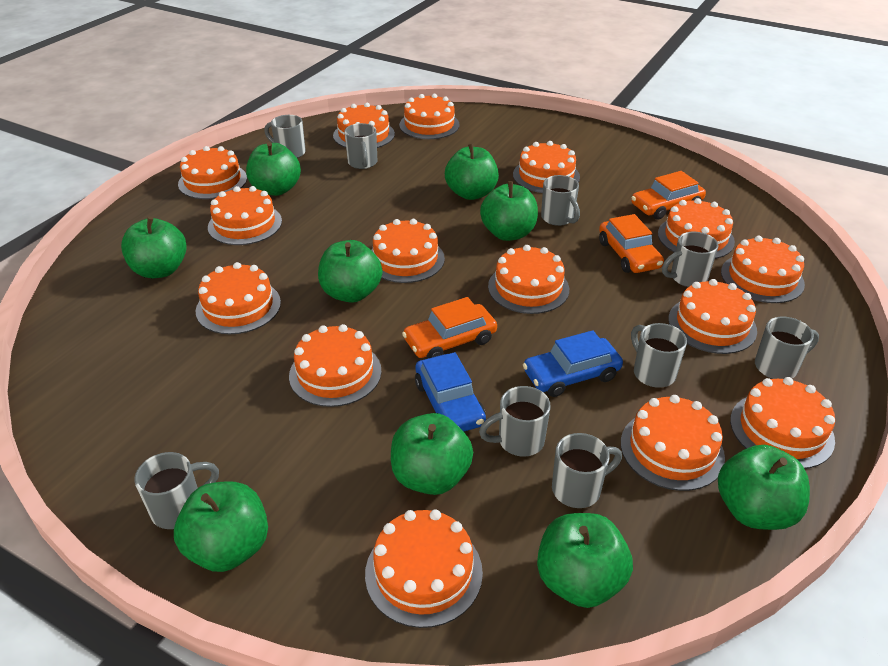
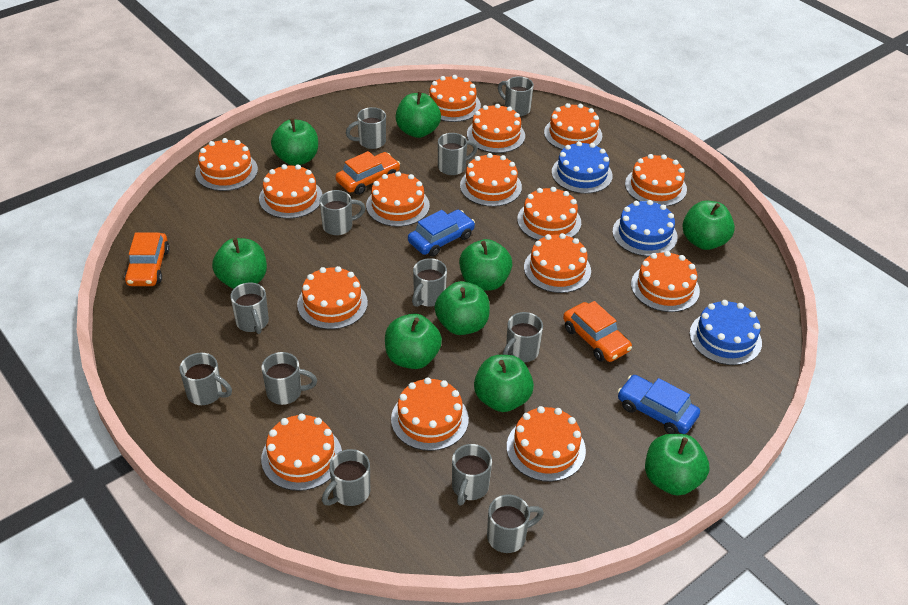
blue cake: 0 -> 3
grey mug: 9 -> 12

